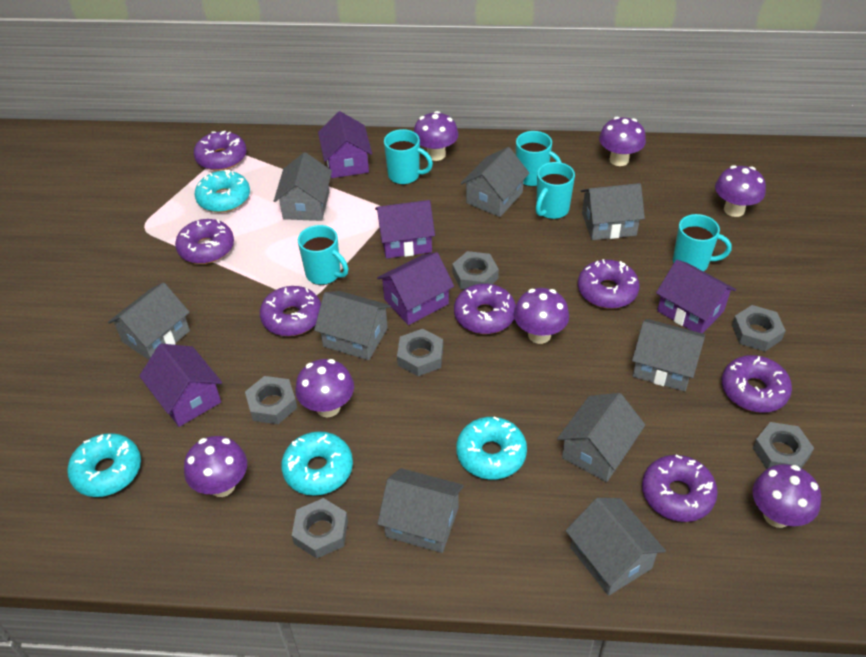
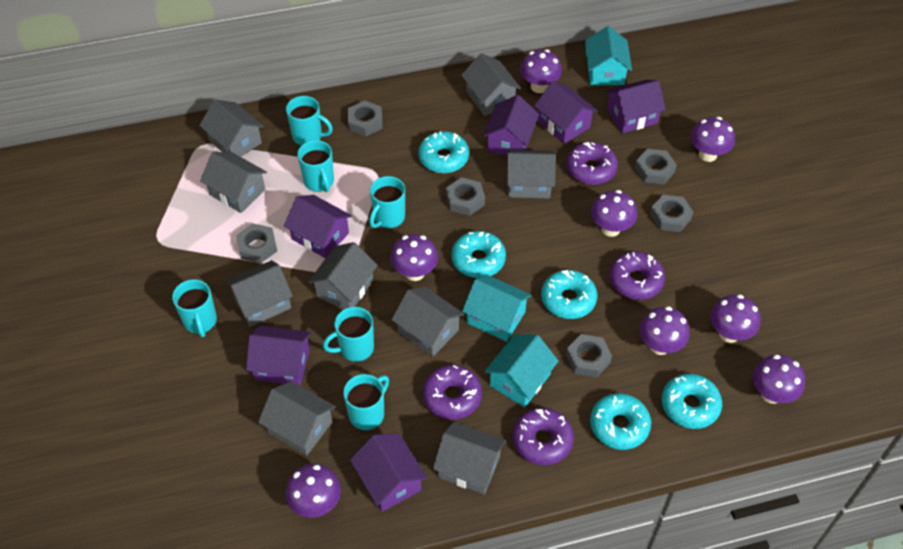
purple donut: 7 -> 4
purple house: 5 -> 6
purple mushroom: 7 -> 8
turquoise donut: 4 -> 5
turquoise house: 0 -> 3
turquoise mug: 5 -> 6

